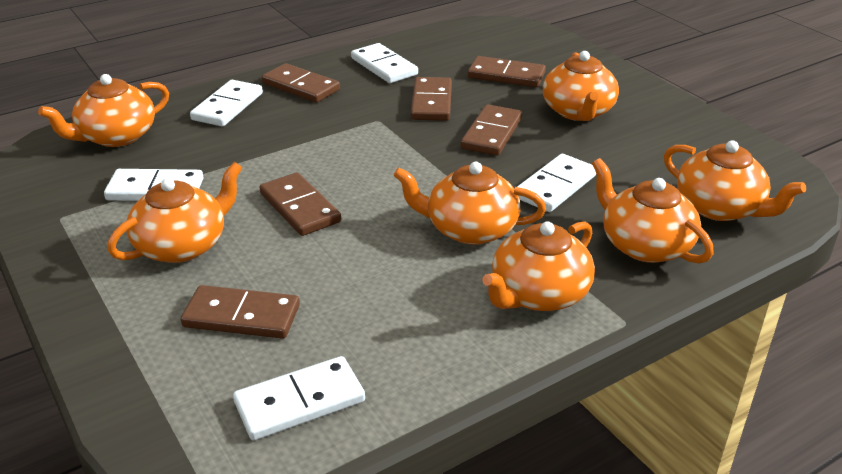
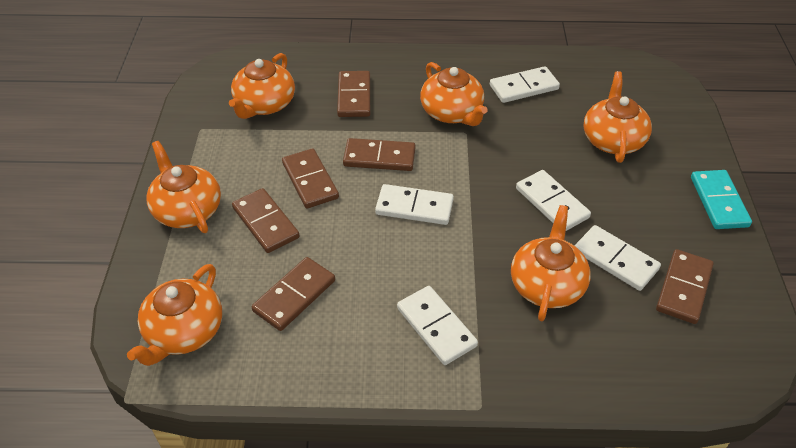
orange teapot: 7 -> 6
turquoise domino: 0 -> 1

